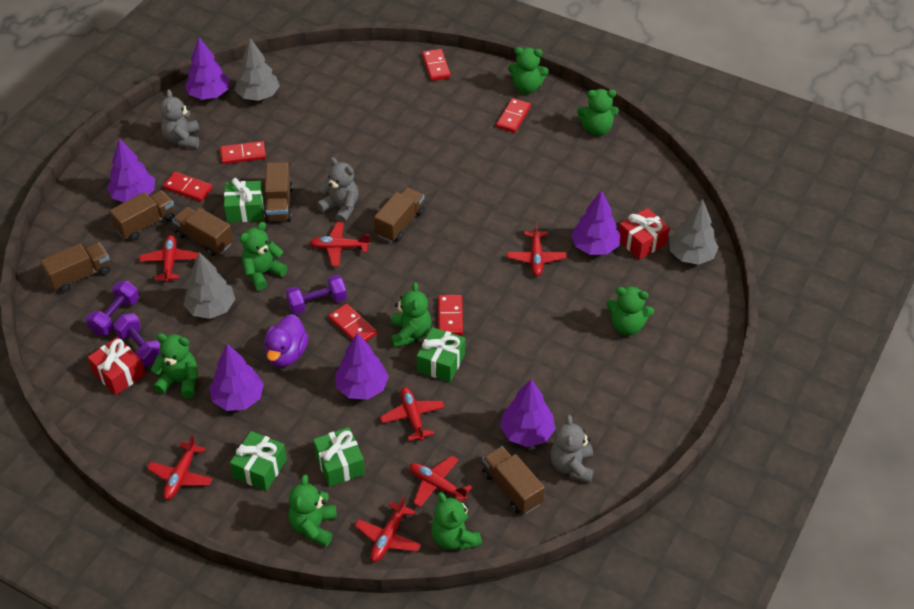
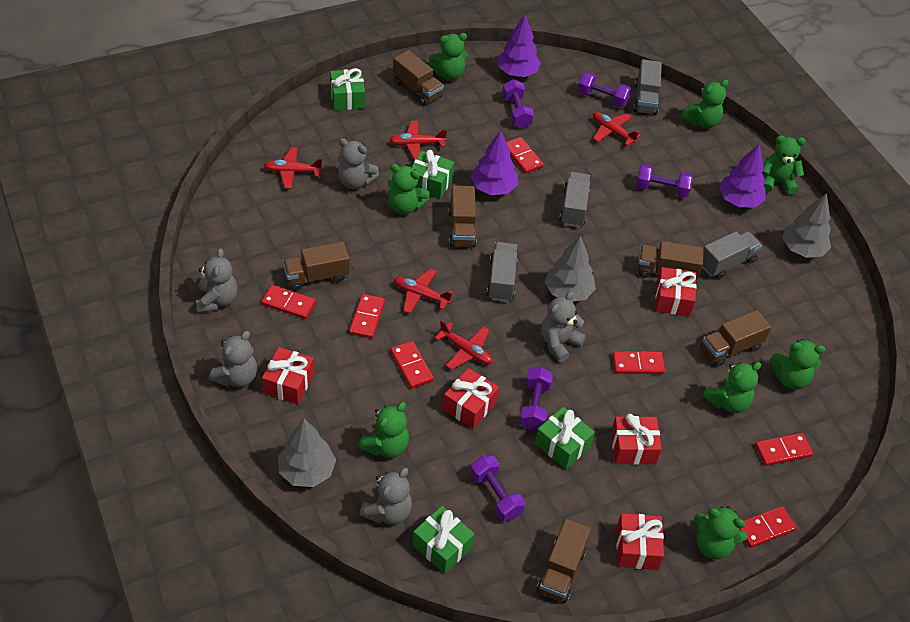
grey teddy bear: 3 -> 5
grey truck: 0 -> 4
purple duck: 1 -> 0
purple dumbbell: 3 -> 5
purple tree: 6 -> 3
red domino: 6 -> 7
red gift: 2 -> 5
red plane: 7 -> 5

